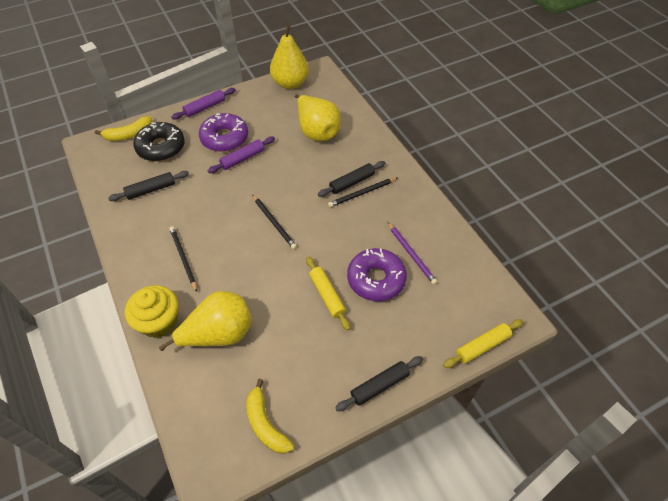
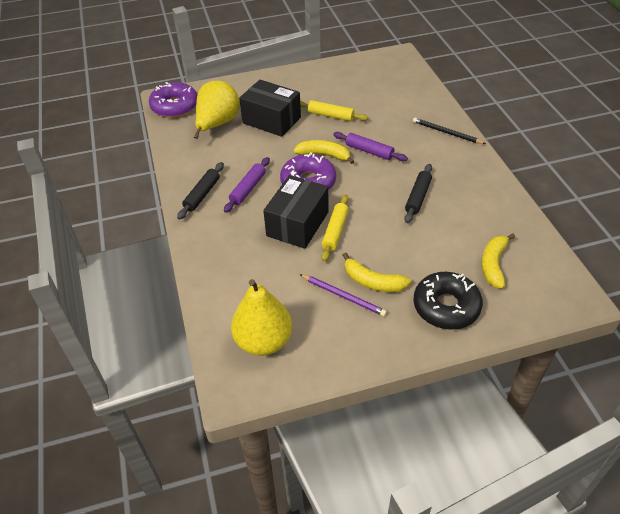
black box: 0 -> 2
black pencil: 3 -> 1
black rolling pin: 3 -> 2
yellow banana: 2 -> 3
yellow cupcake: 1 -> 0
yellow pear: 3 -> 2

